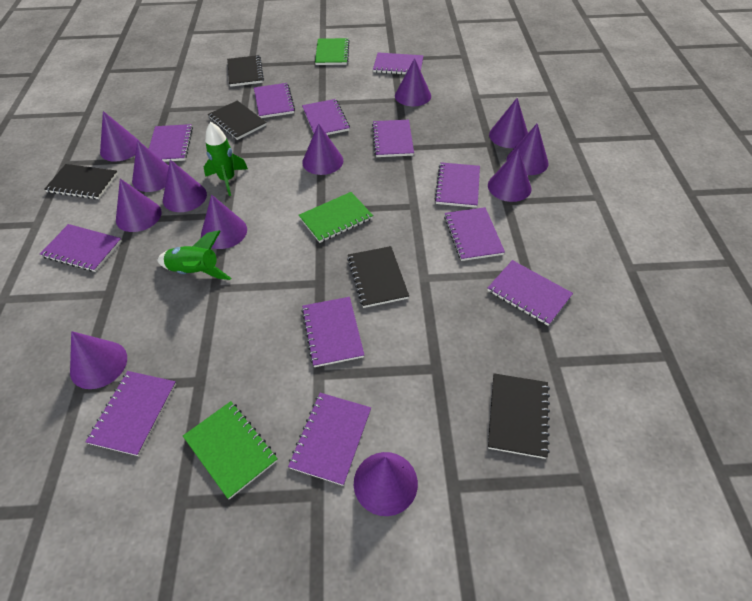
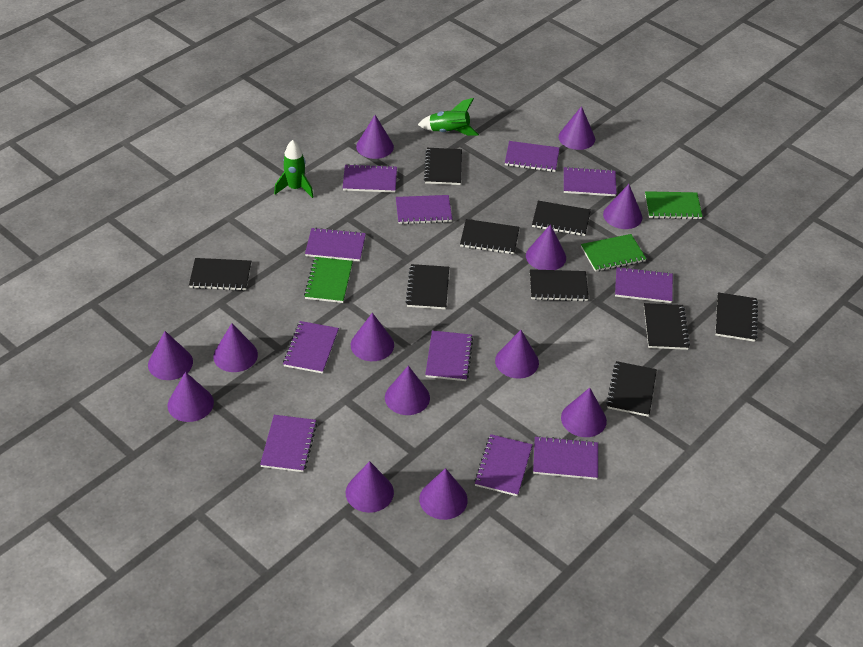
black notebook: 5 -> 9
purple cone: 12 -> 13
purple notebook: 12 -> 11

